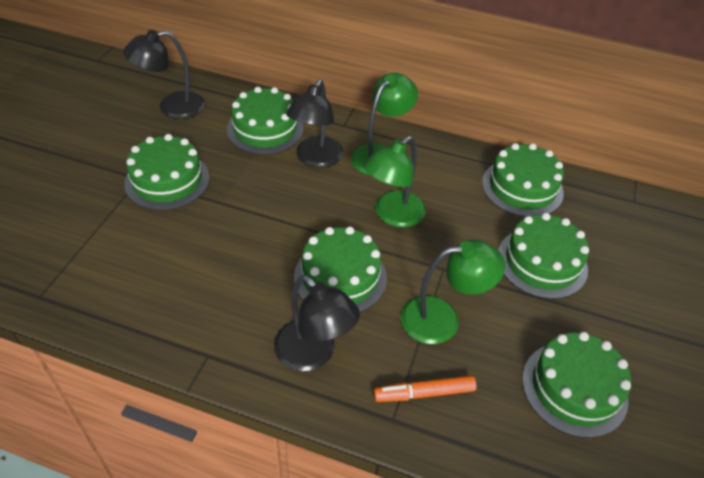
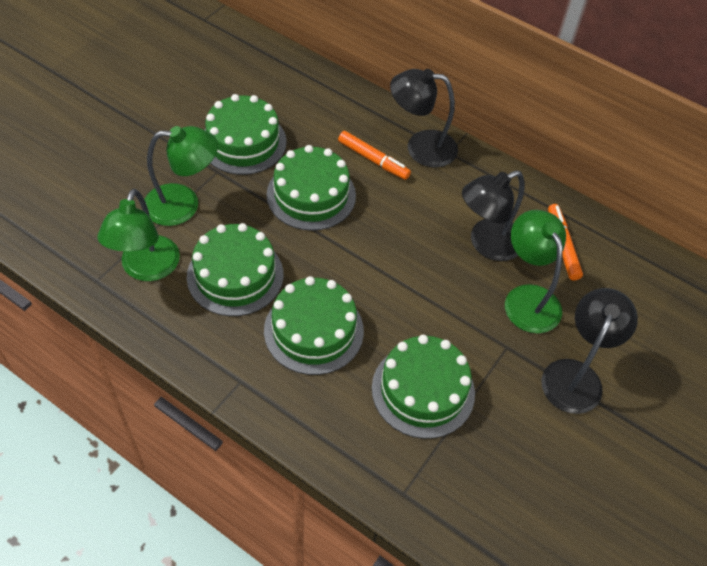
green cake: 6 -> 5
orange marker: 1 -> 2

